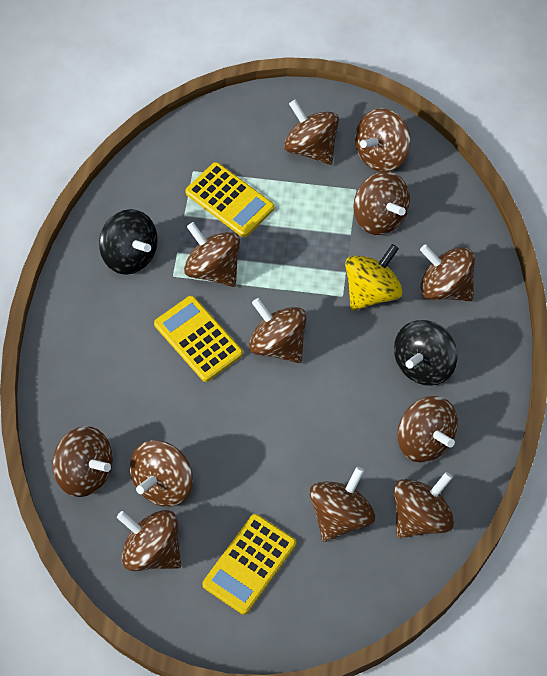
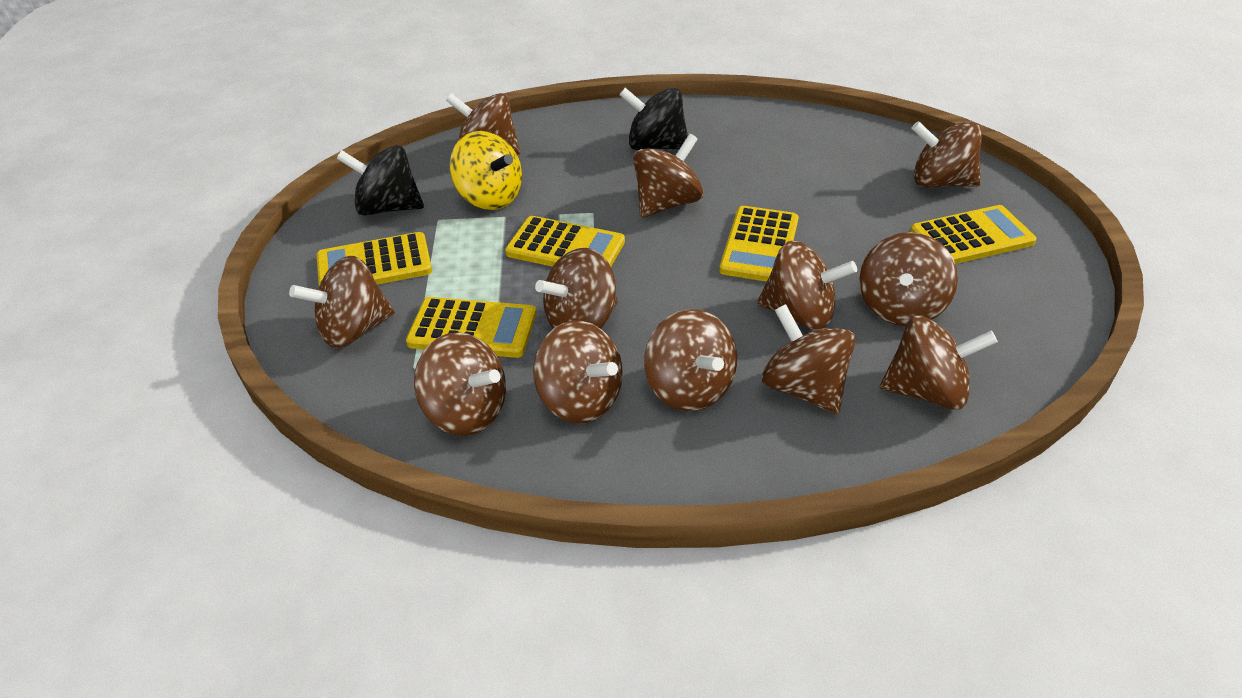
yellow calculator: 3 -> 5

